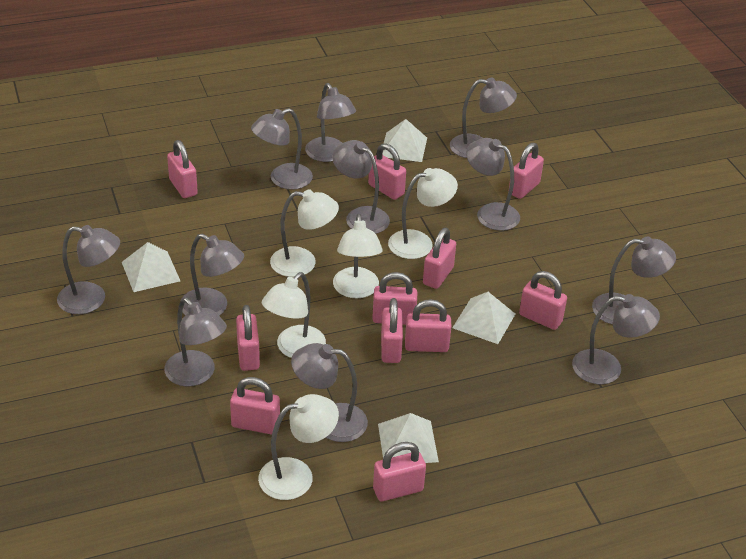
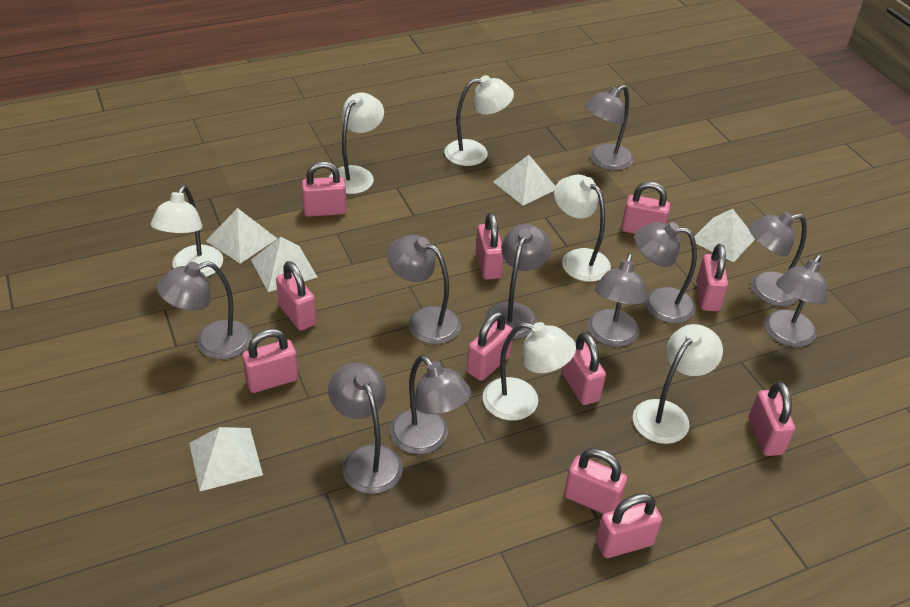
grey lamp: 11 -> 10
white lamp: 5 -> 6
white pyramid: 4 -> 5

